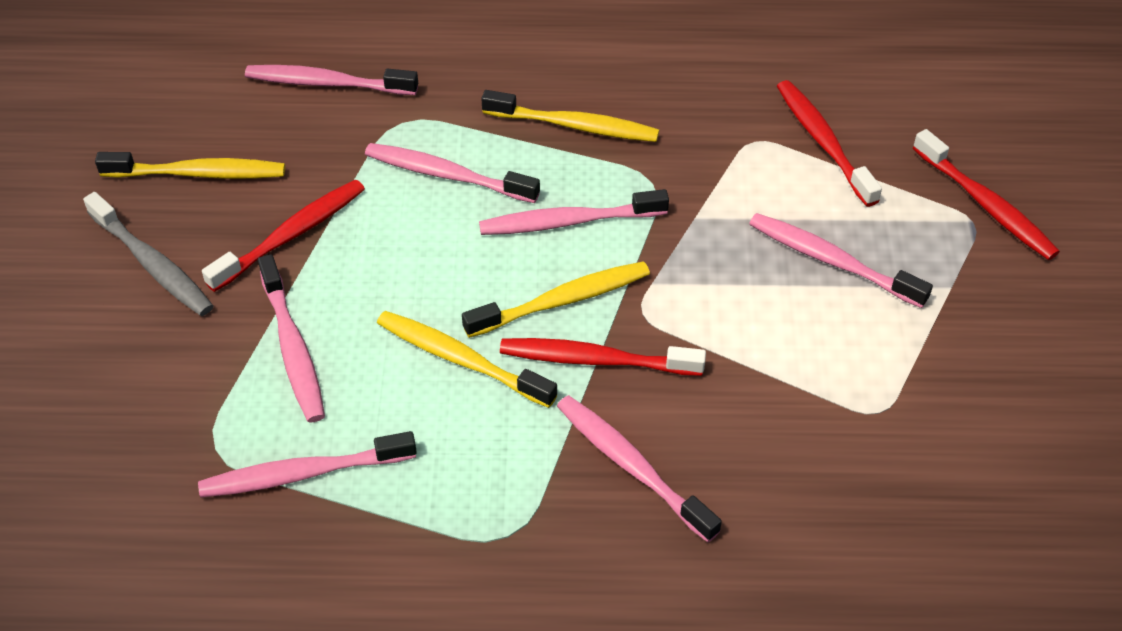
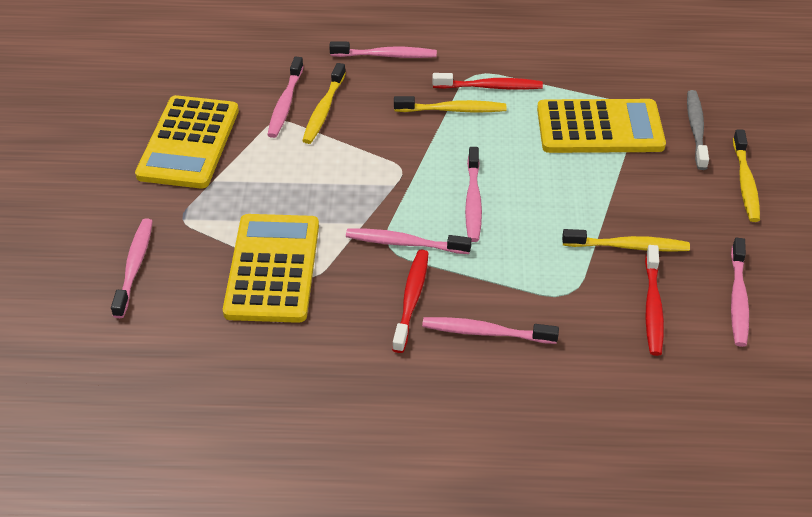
red toothbrush: 4 -> 3
yellow calculator: 0 -> 3

